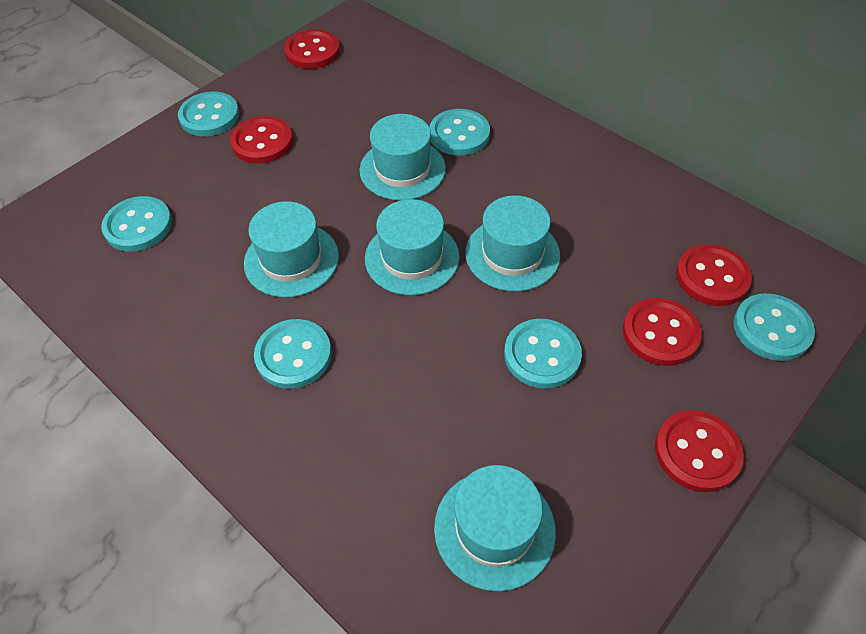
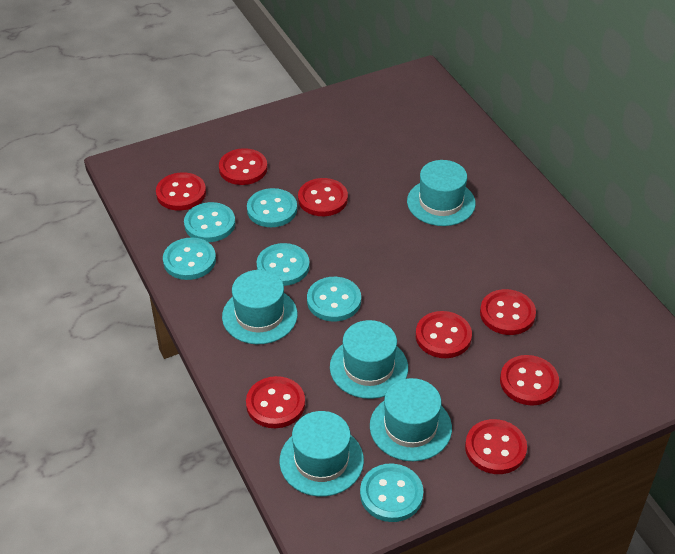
red button: 5 -> 8

